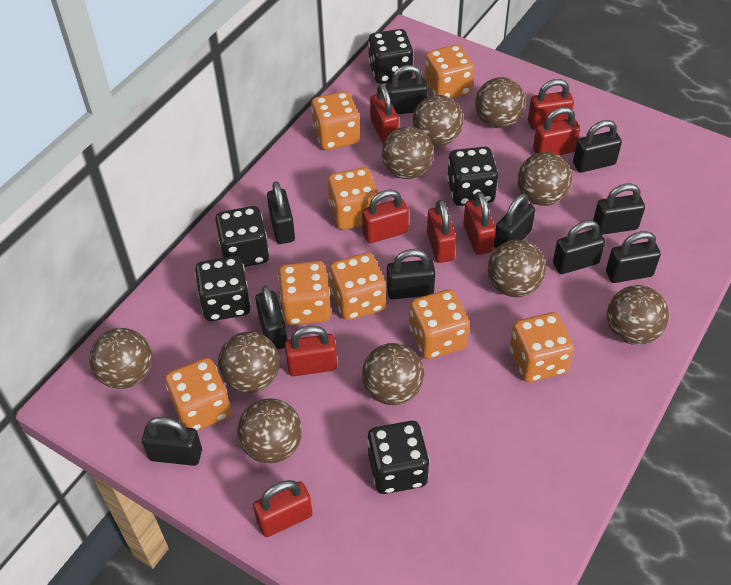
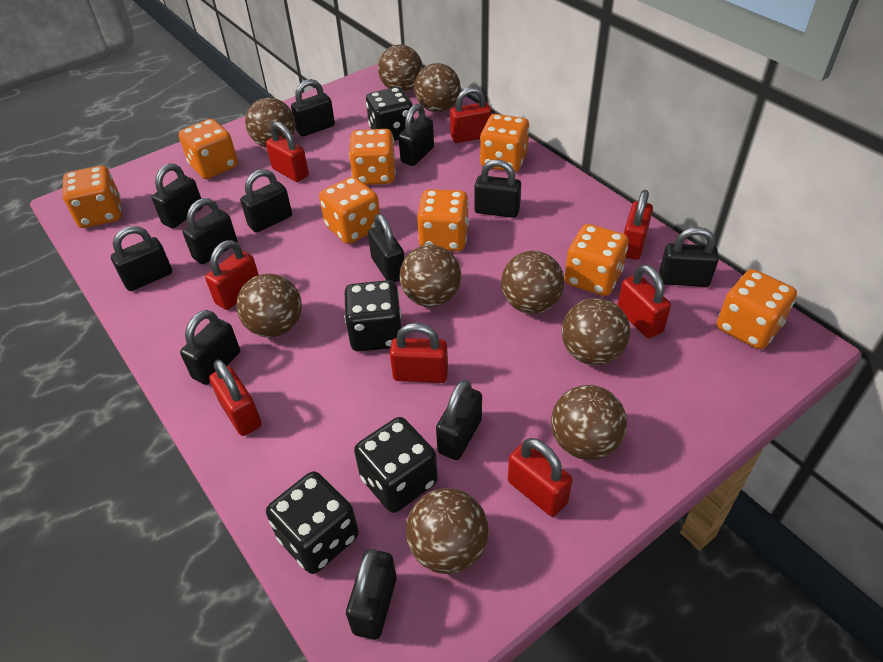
black dice: 5 -> 4
black padlock: 10 -> 12
brown ball: 10 -> 9

